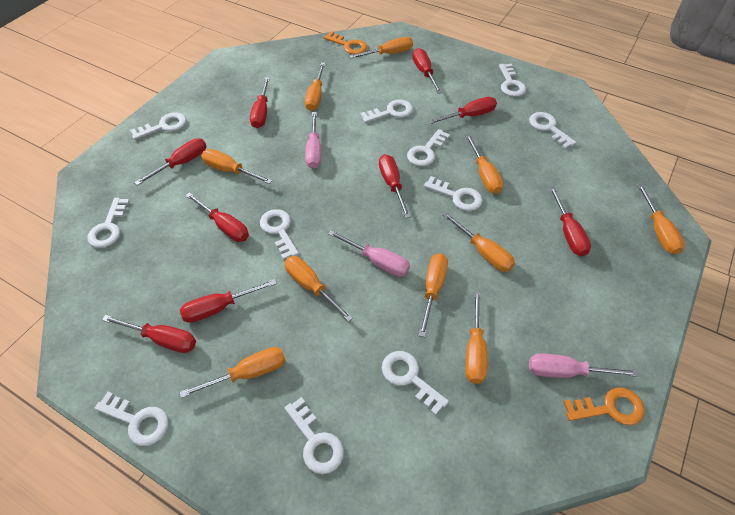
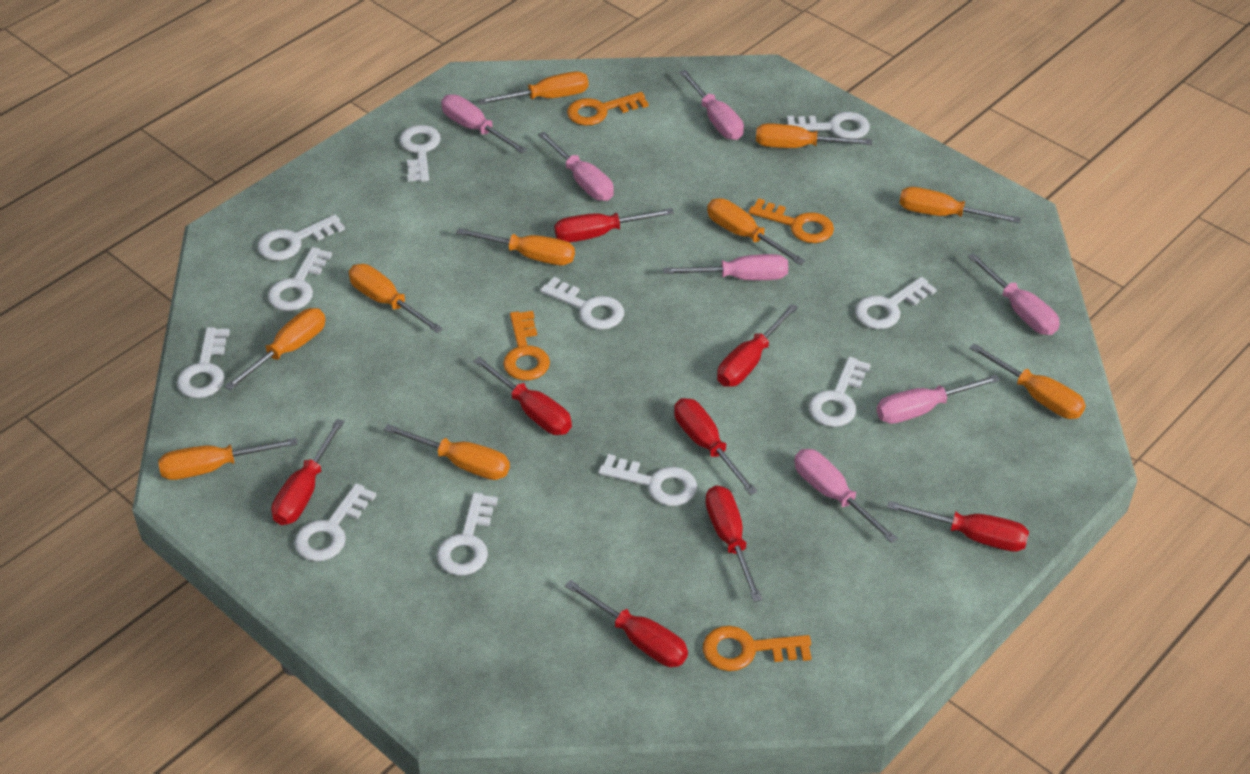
orange key: 2 -> 4
pink screwdriver: 3 -> 7
red screwdriver: 9 -> 8

